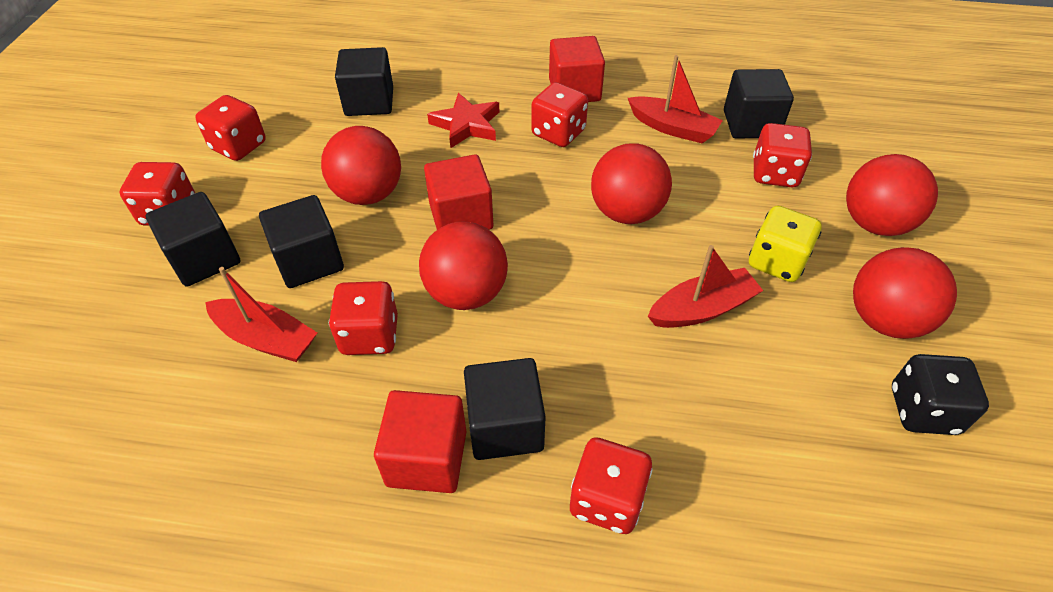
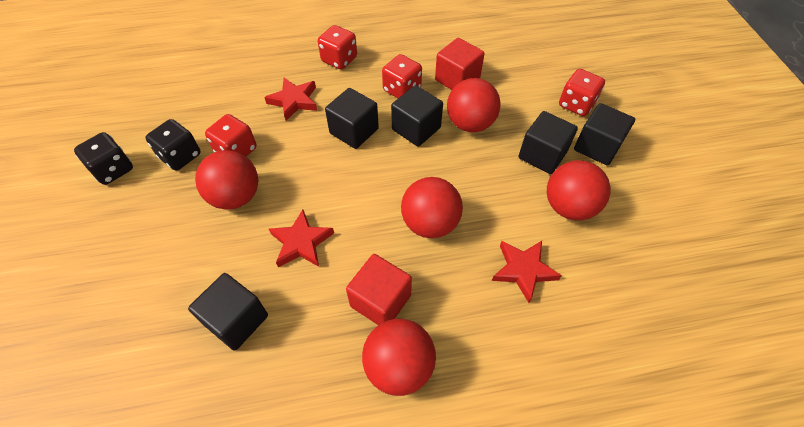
black dice: 1 -> 2
red boat: 3 -> 0
red cube: 3 -> 2
red dice: 6 -> 4
red star: 1 -> 3
yellow dice: 1 -> 0

